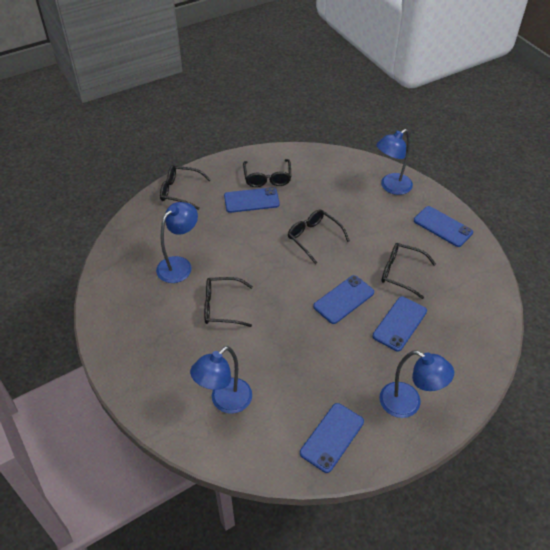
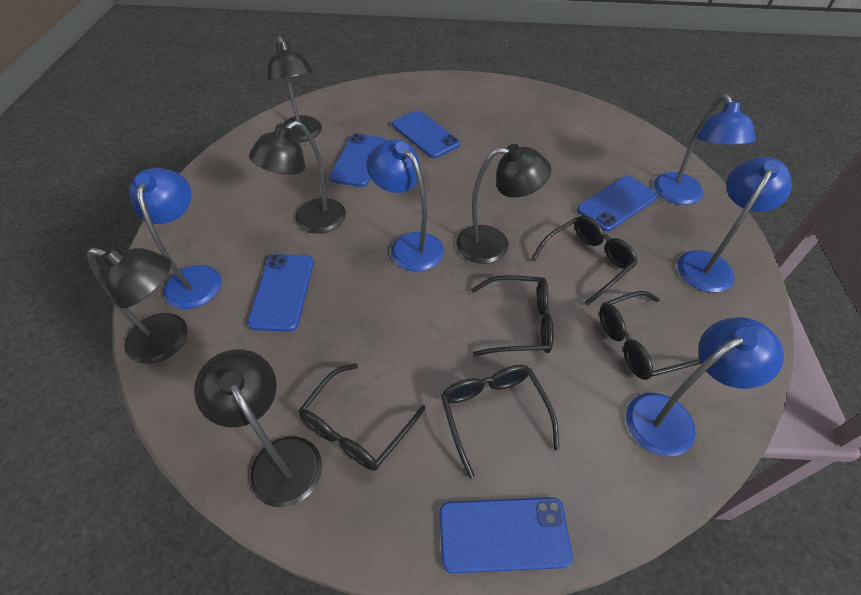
black lamp: 0 -> 5
blue lamp: 4 -> 5

